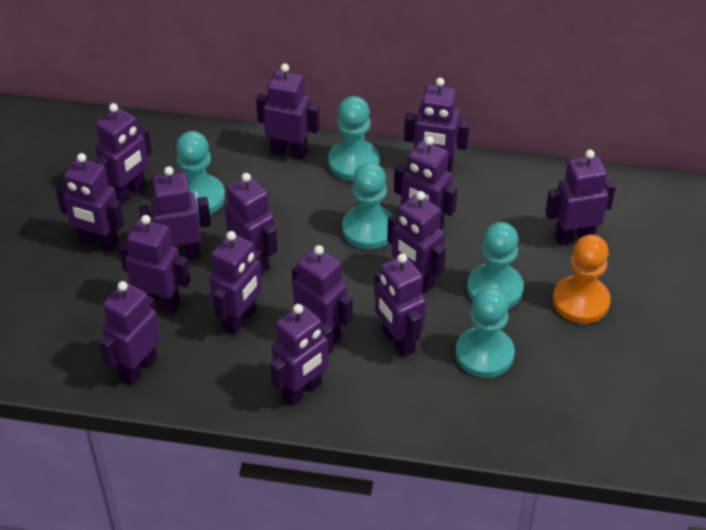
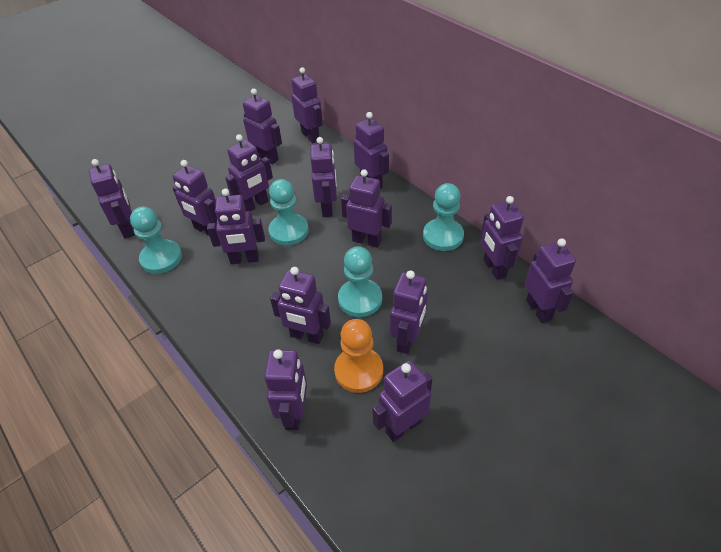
turquoise pawn: 5 -> 4

